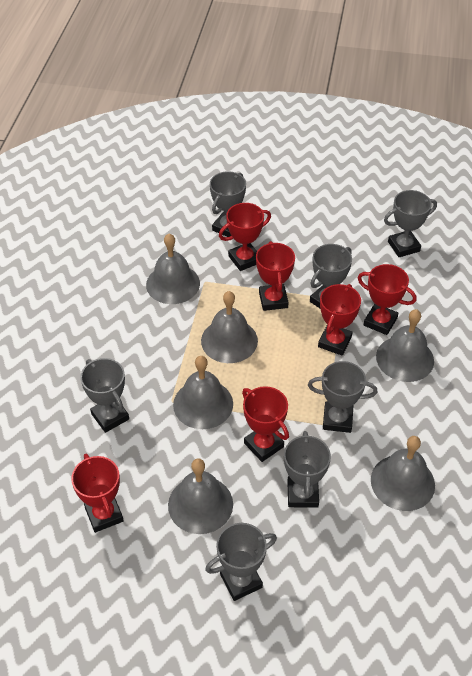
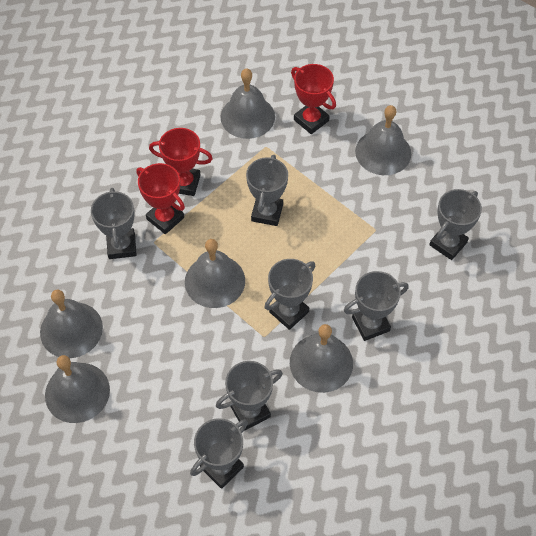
red trophy: 6 -> 3

